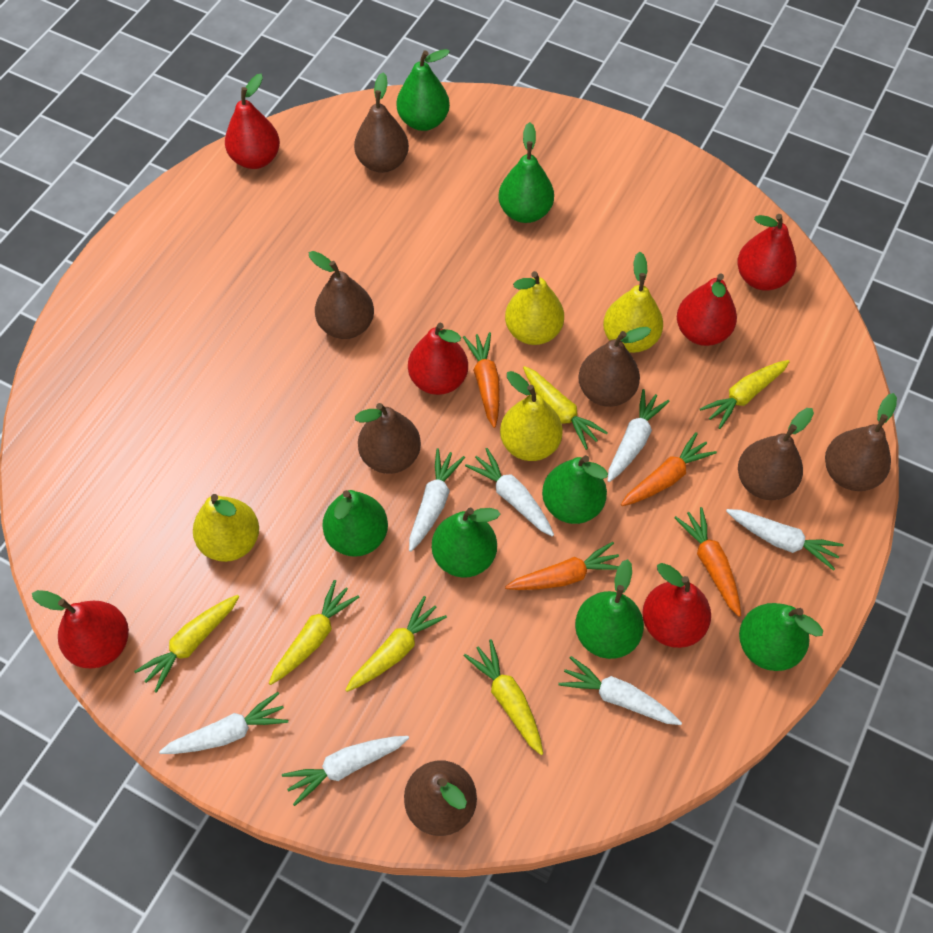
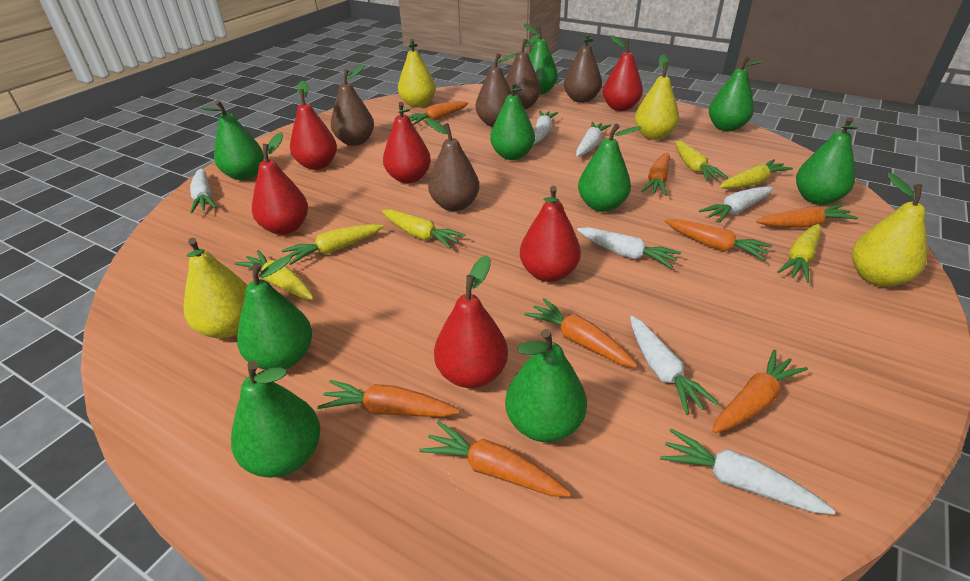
brown pear: 7 -> 5
green pear: 7 -> 9
orange carrot: 4 -> 8

